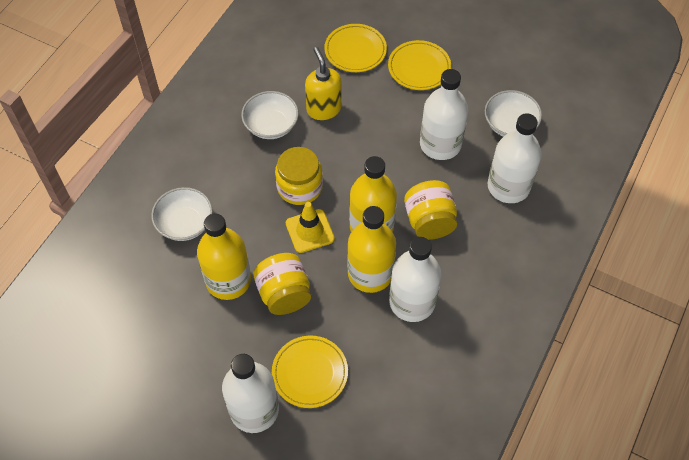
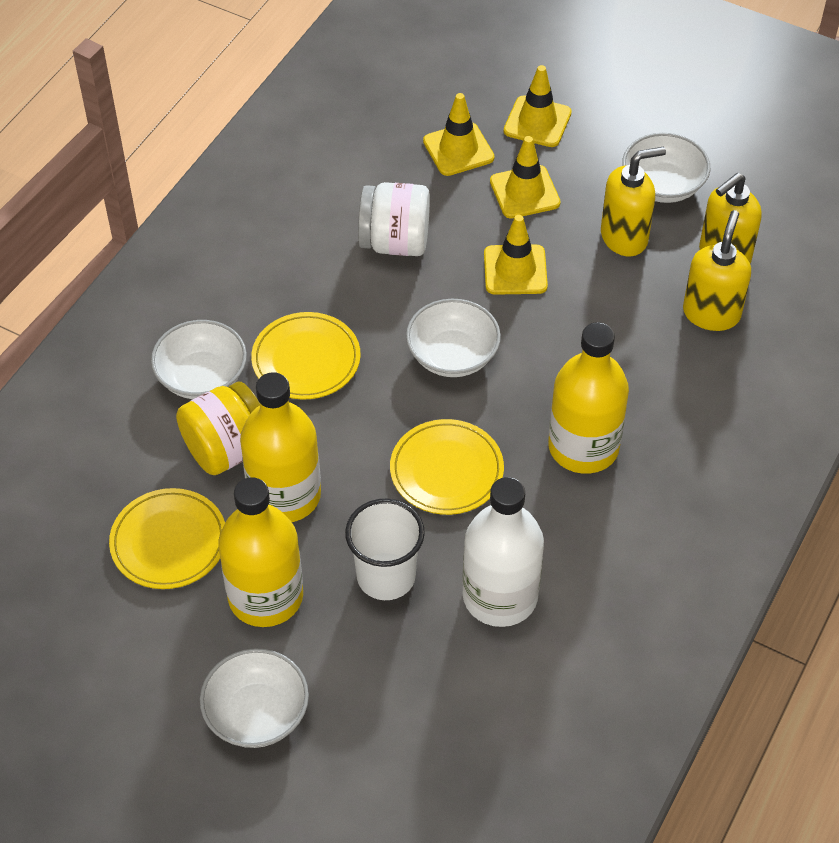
white bottle: 4 -> 1
white bowl: 3 -> 4
white cup: 0 -> 1
white jar: 0 -> 1
yellow jar: 3 -> 1
yellow soap dispenser: 1 -> 3
yellow traffic cone: 1 -> 4

